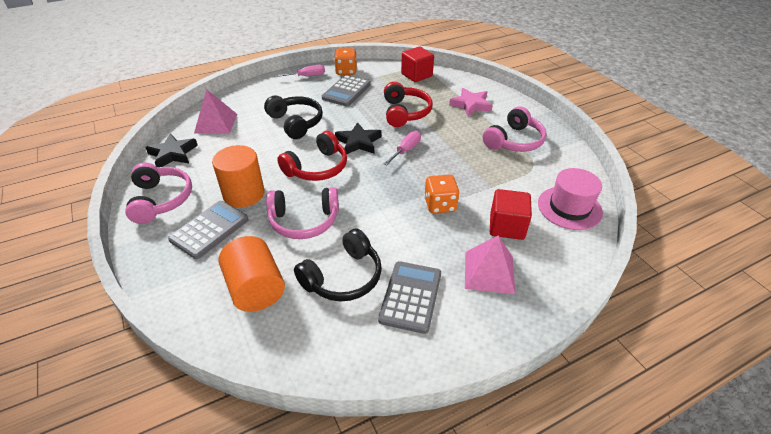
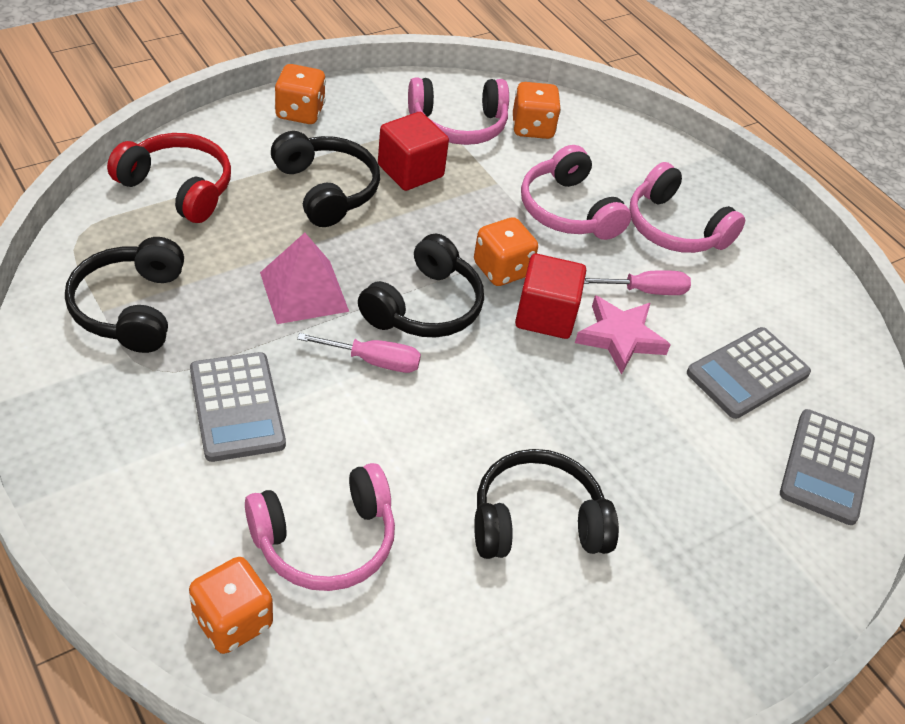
black headphones: 2 -> 4
black star: 2 -> 0
orange cylinder: 2 -> 0
orange dice: 2 -> 4
pink hat: 1 -> 0
pink headphones: 3 -> 4
pink pyramid: 2 -> 1
red headphones: 2 -> 1

